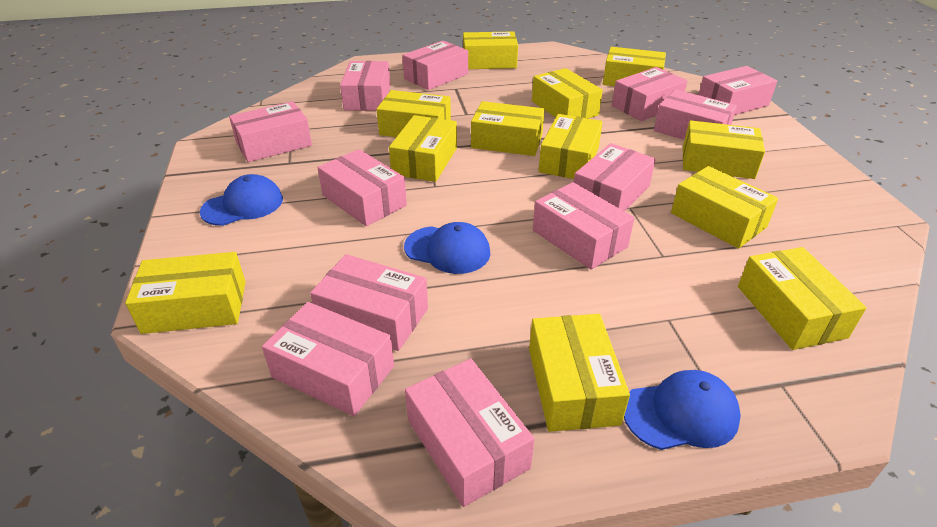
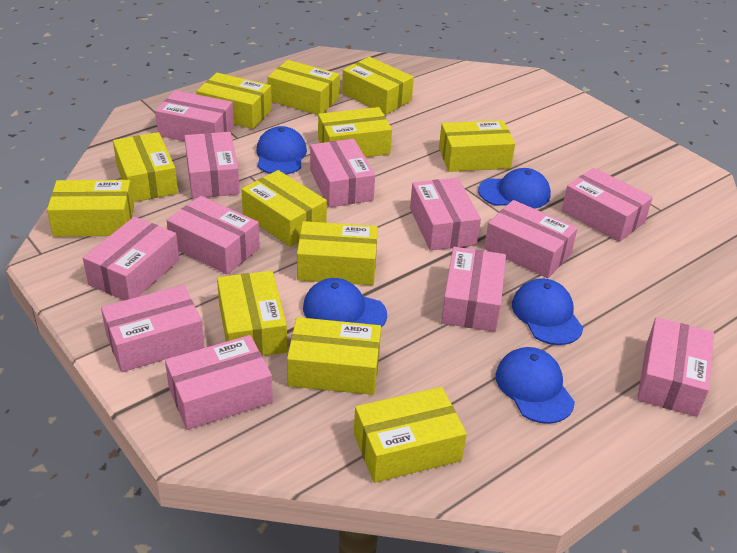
blue cap: 3 -> 5

